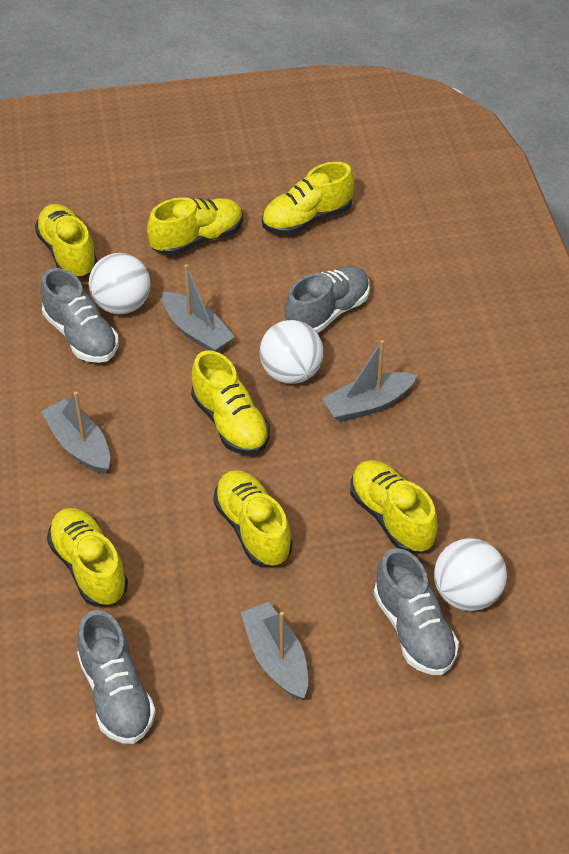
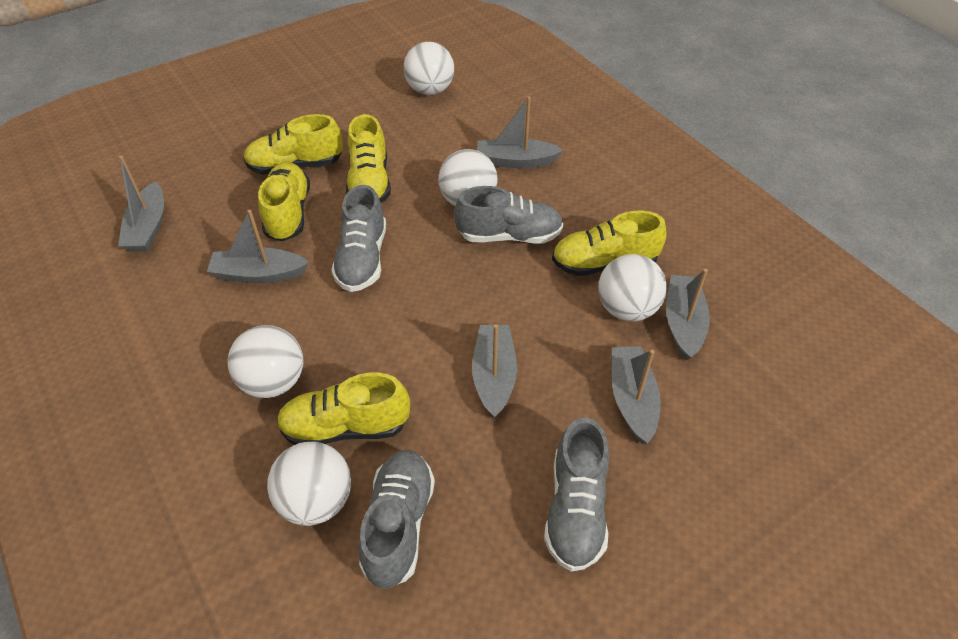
grey boat: 4 -> 6
white ball: 3 -> 5
yellow shoe: 7 -> 5

